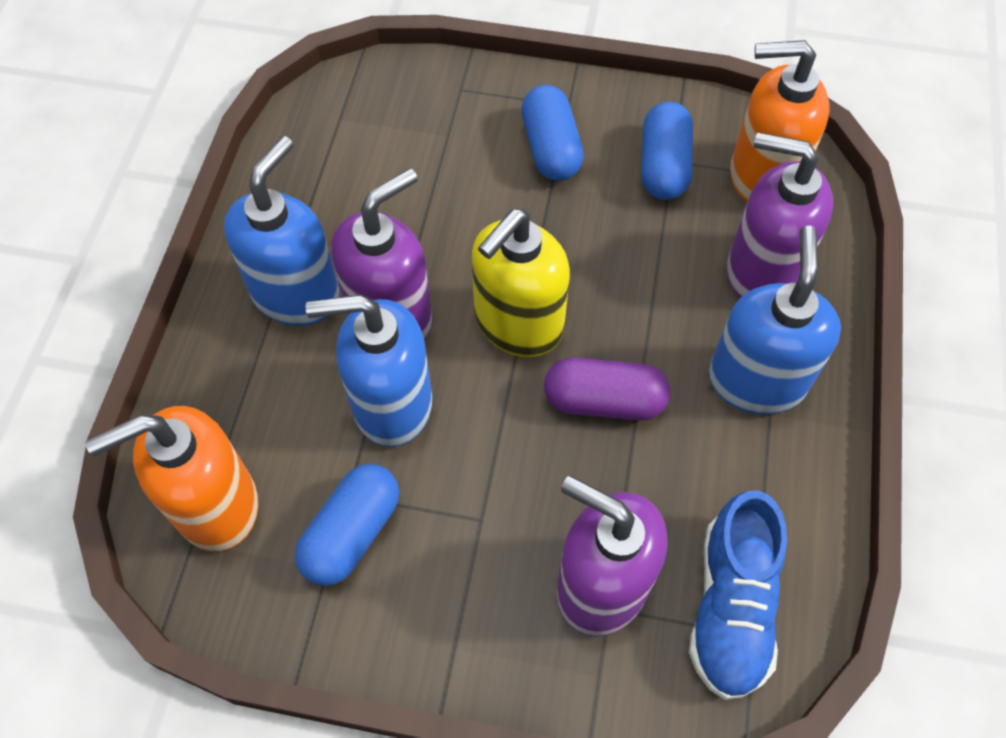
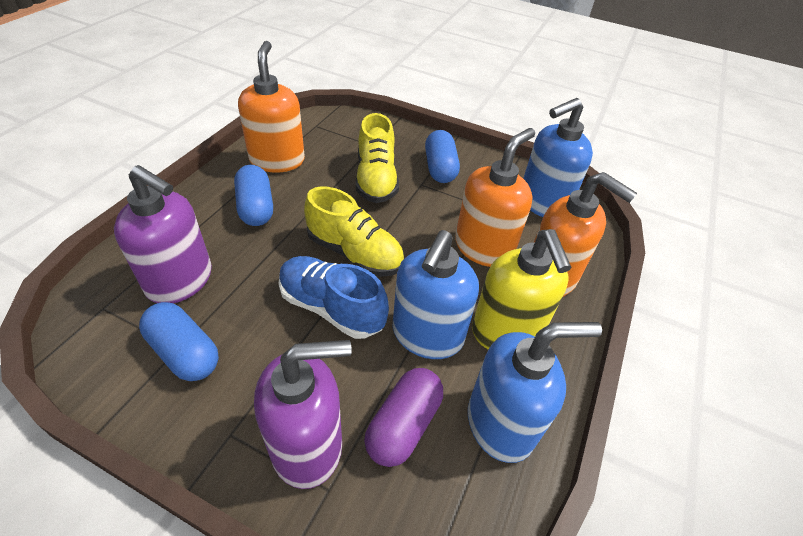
orange soap dispenser: 2 -> 3
purple soap dispenser: 3 -> 2
yellow shoe: 0 -> 2

